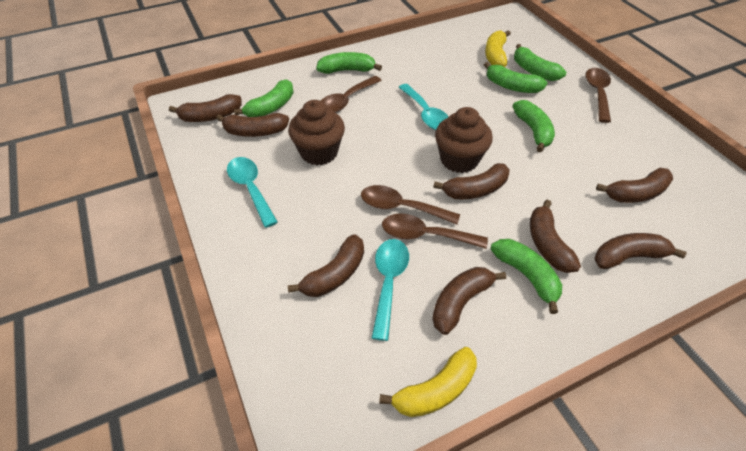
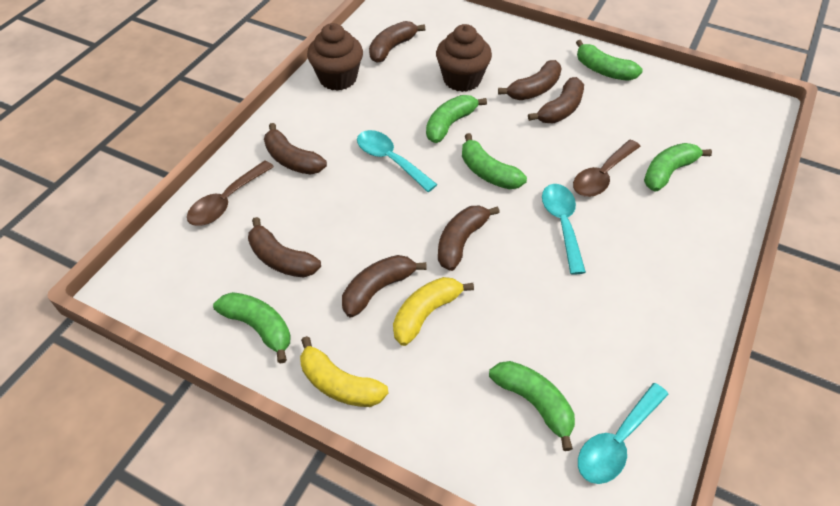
brown banana: 8 -> 7
brown spoon: 4 -> 2

